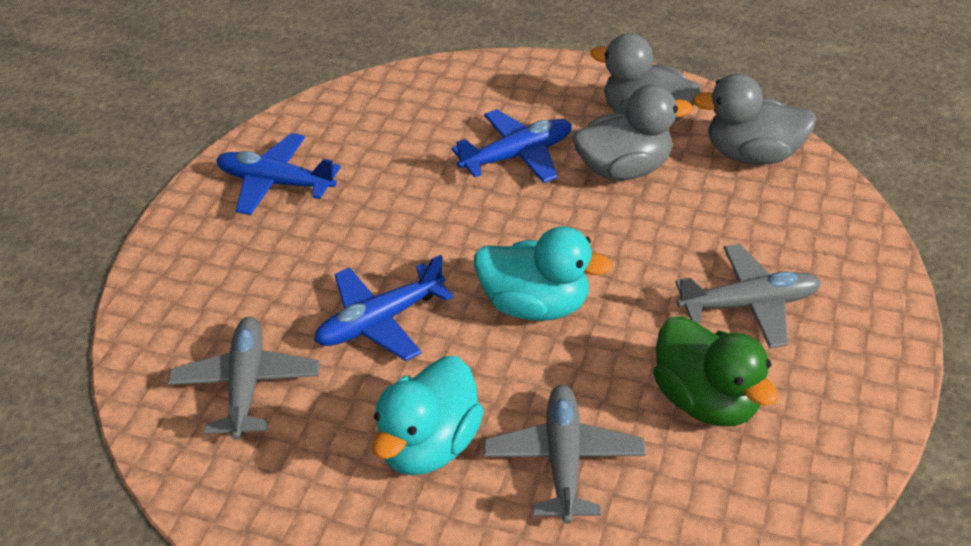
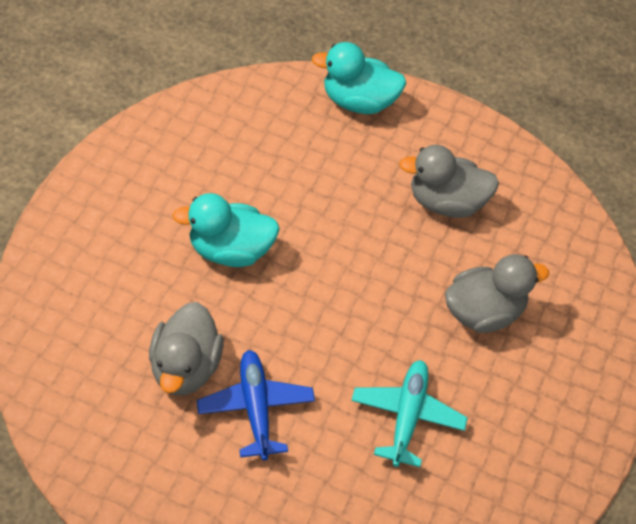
blue plane: 3 -> 1
green duck: 1 -> 0
grey plane: 3 -> 0
turquoise plane: 0 -> 1

